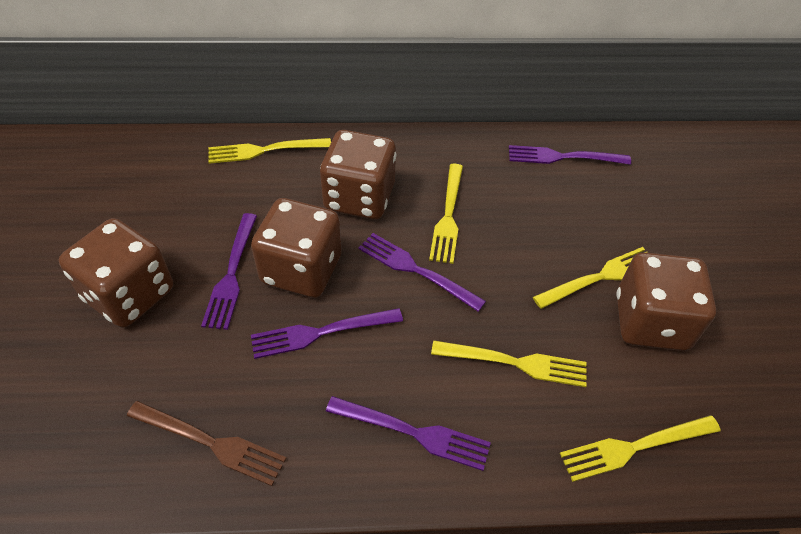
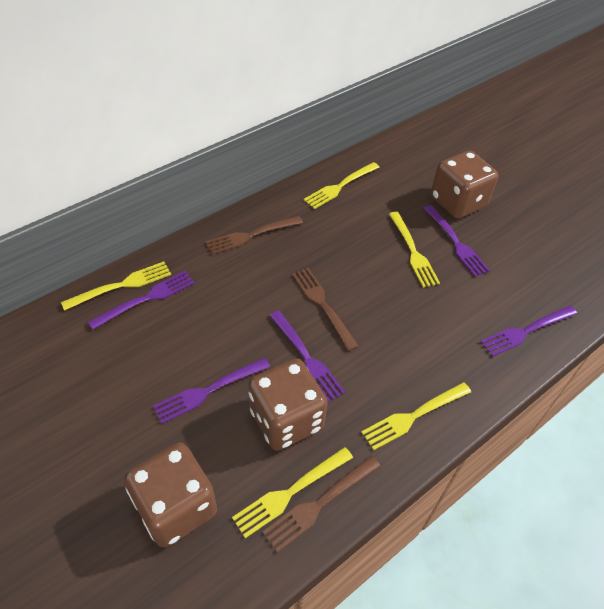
brown dice: 4 -> 3
brown fork: 1 -> 3

